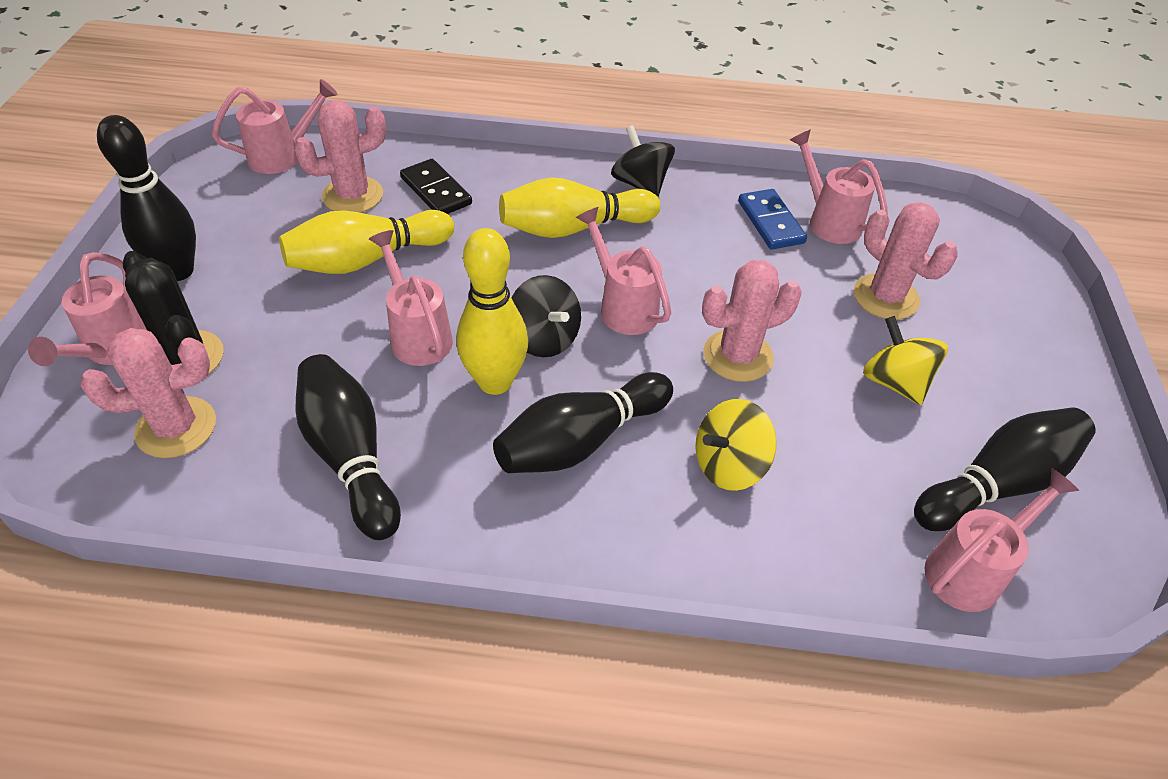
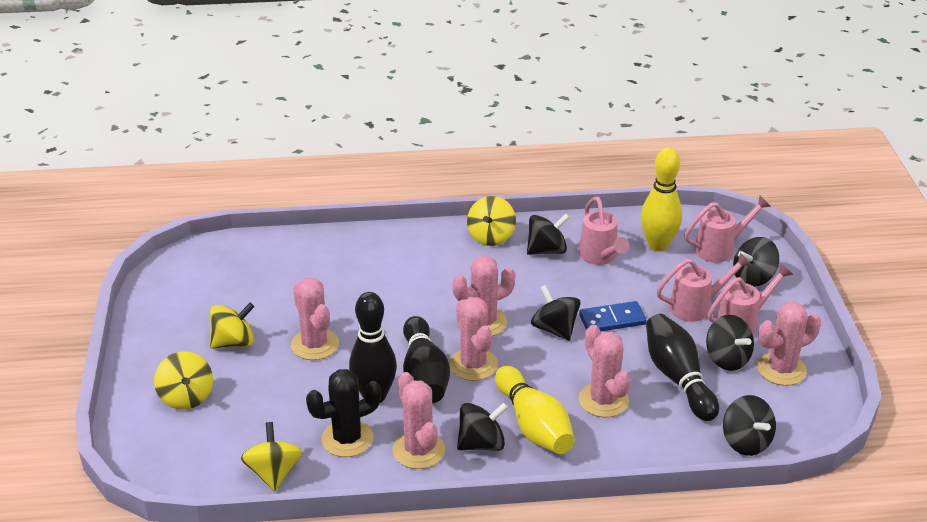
black bowling pin: 4 -> 3
black domino: 1 -> 0
black spinning top: 2 -> 6
pink cactus: 4 -> 6
pink watering can: 6 -> 4
yellow bowling pin: 3 -> 2
yellow spinning top: 2 -> 4

